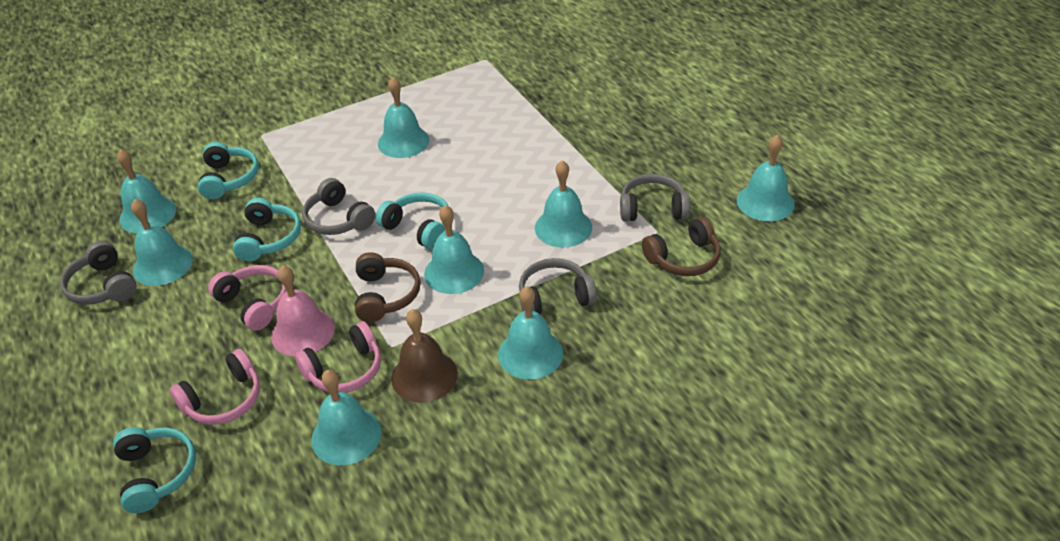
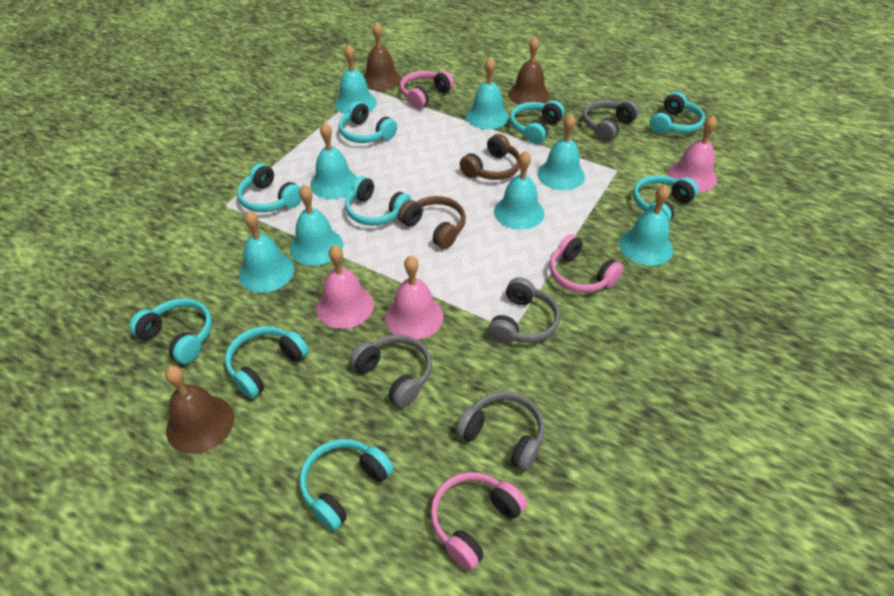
brown bell: 1 -> 3
pink bell: 1 -> 3
turquoise headphones: 4 -> 9

